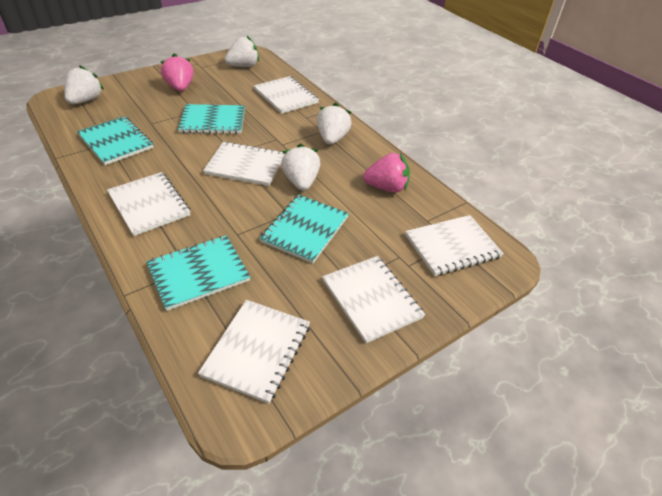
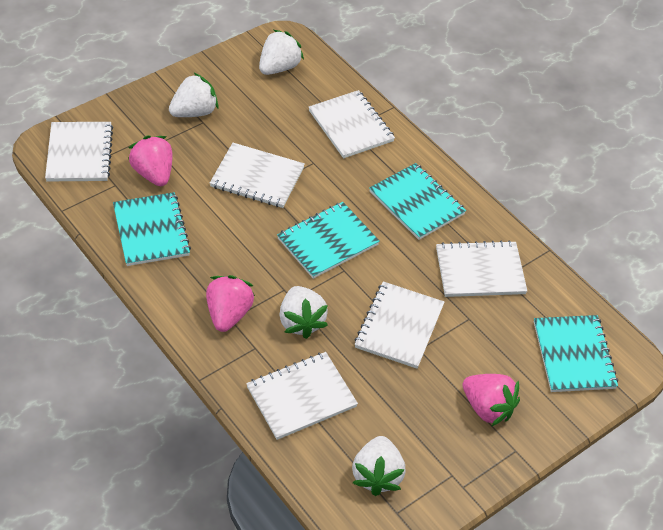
pink strawberry: 2 -> 3

